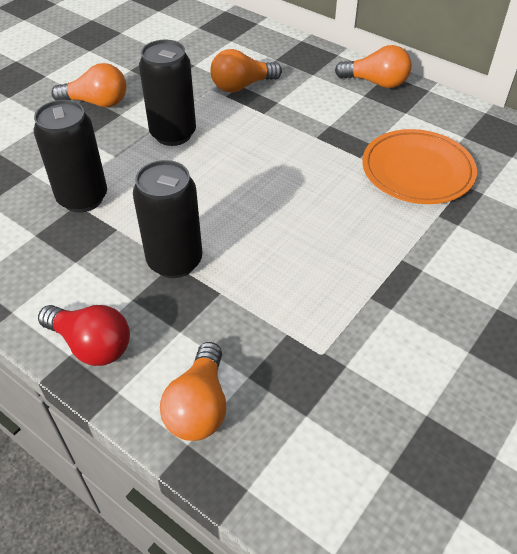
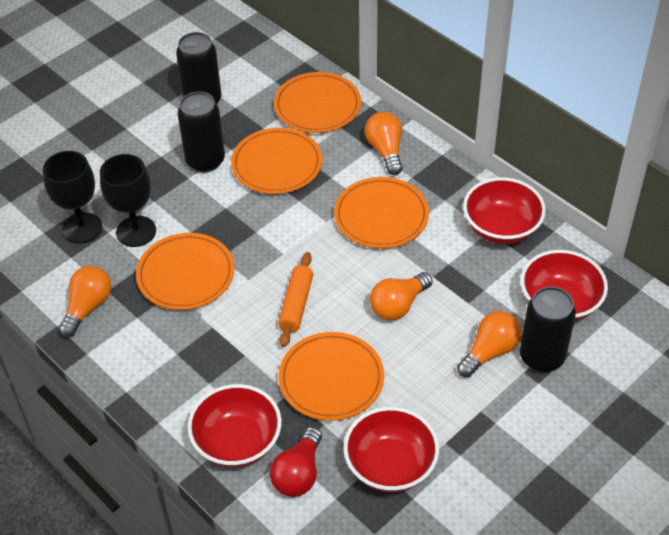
black goblet: 0 -> 2
orange plate: 1 -> 5
orange rolling pin: 0 -> 1
red bowl: 0 -> 4

